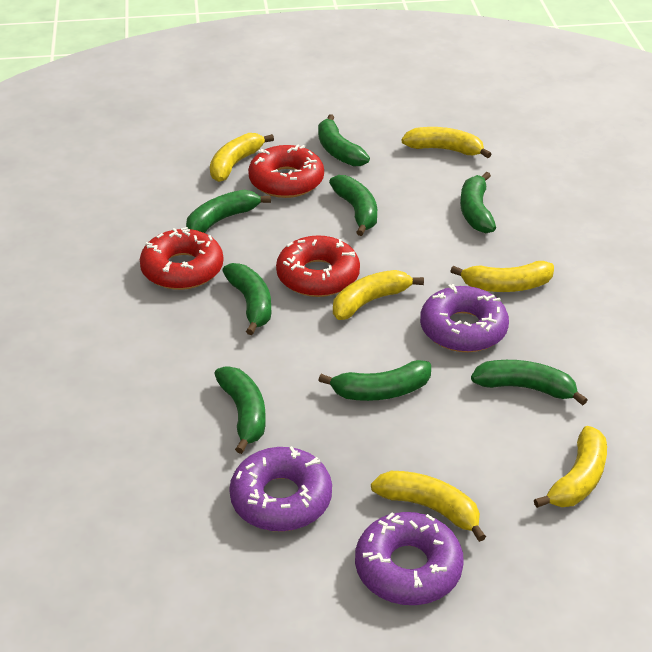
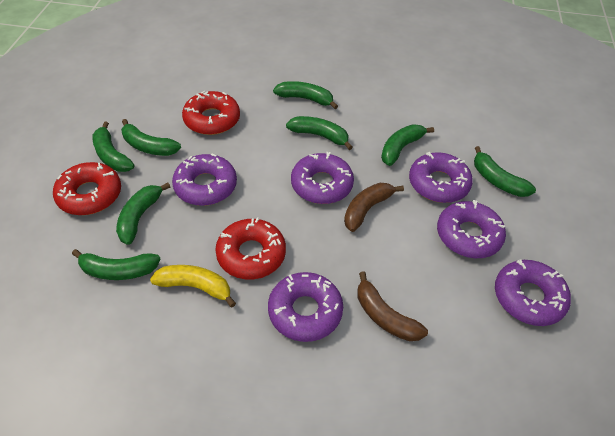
brown banana: 0 -> 2
purple donut: 3 -> 6
yellow banana: 6 -> 1

